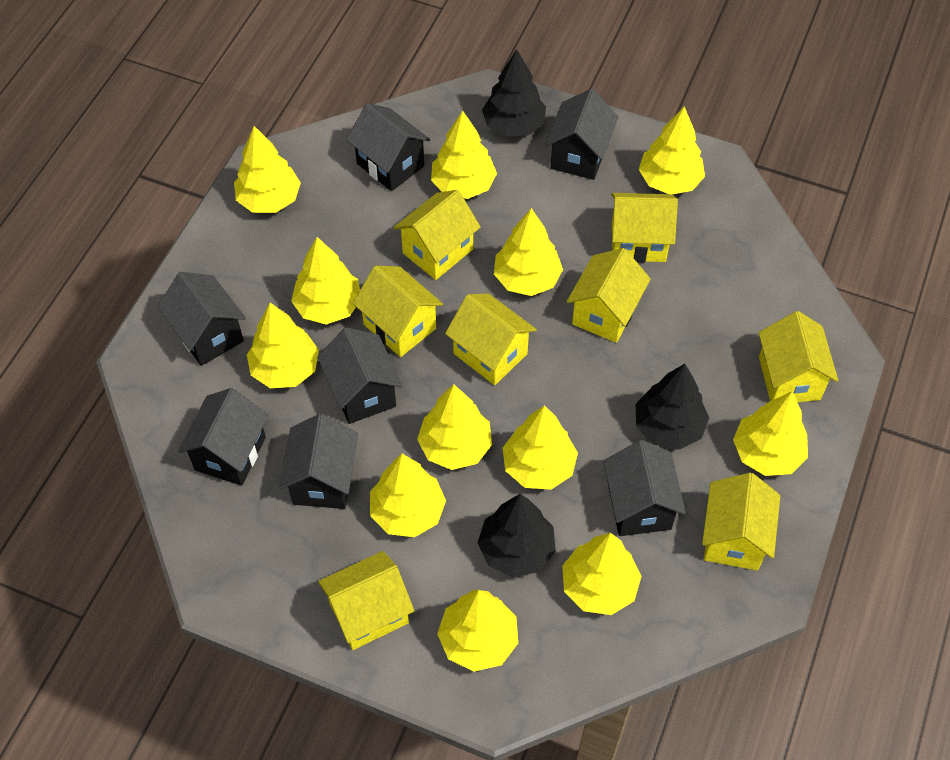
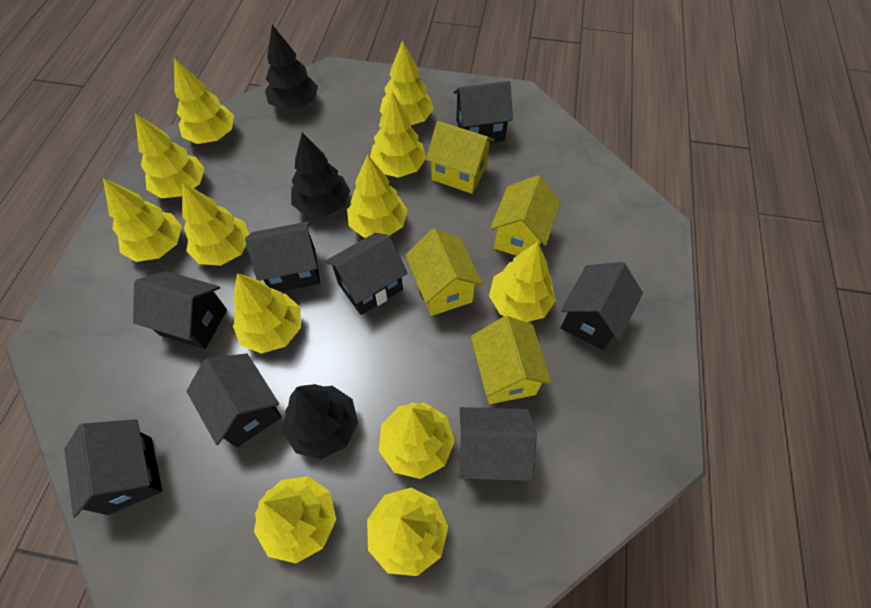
black house: 7 -> 8
yellow house: 8 -> 4

